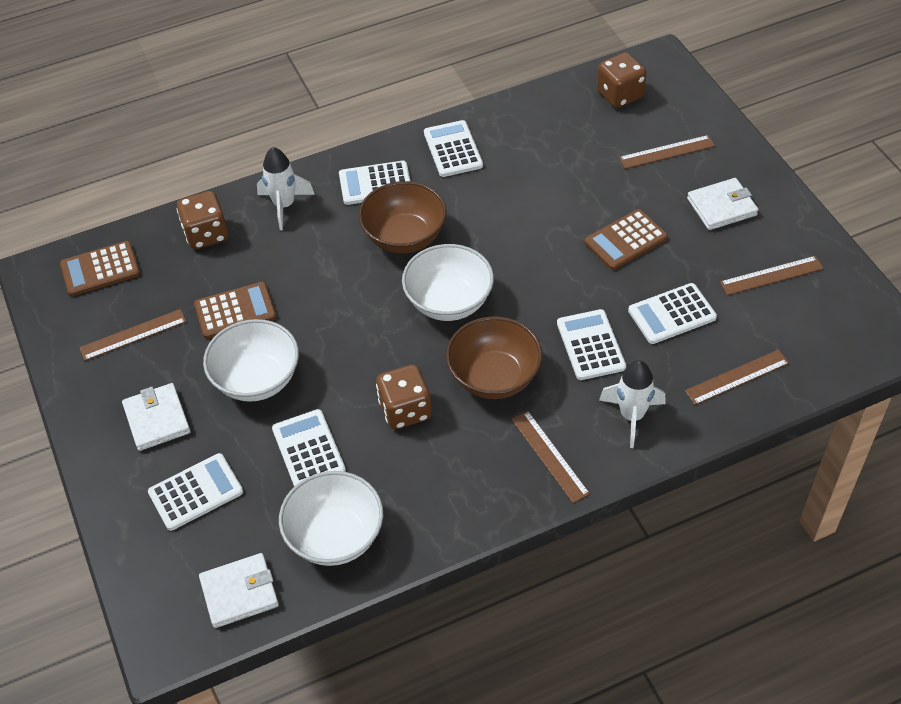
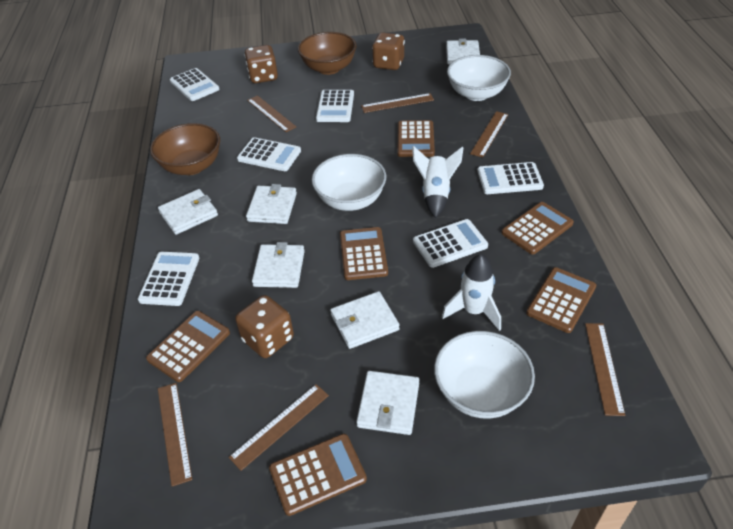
brown calculator: 3 -> 6
brown ruler: 5 -> 6
white wallet: 3 -> 6

